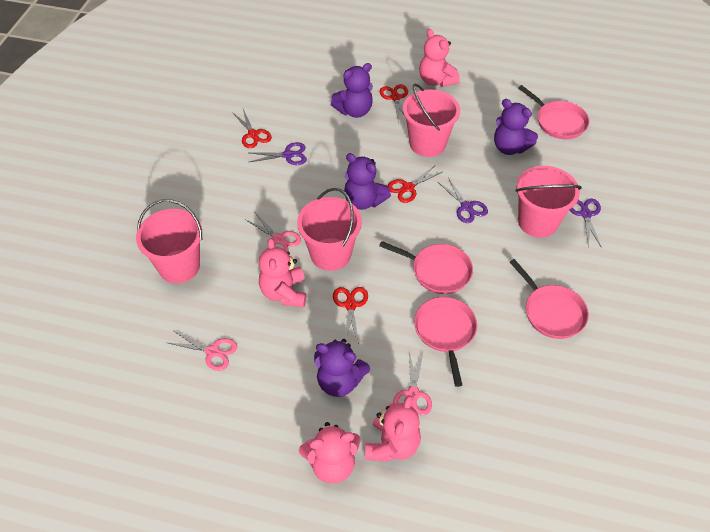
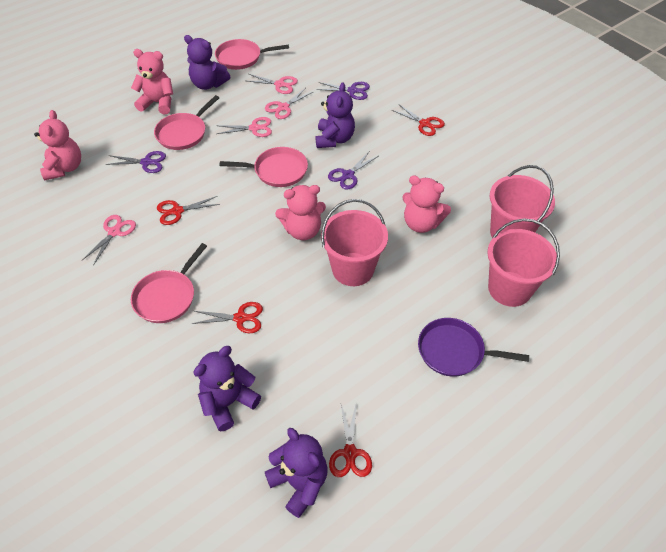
pink bucket: 4 -> 3
pink scissors: 3 -> 4
purple pan: 0 -> 1

